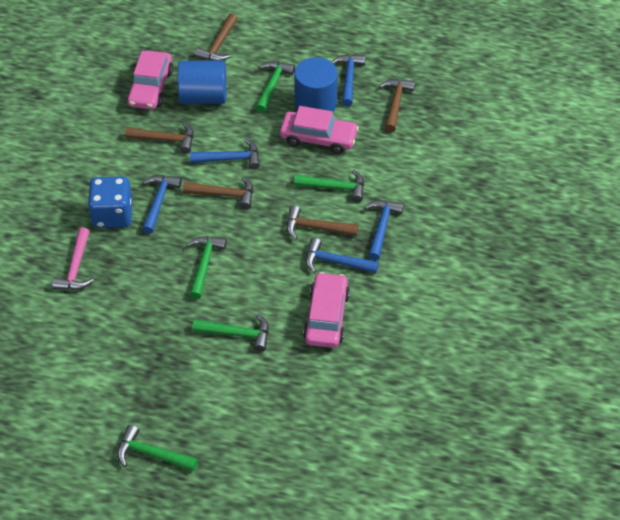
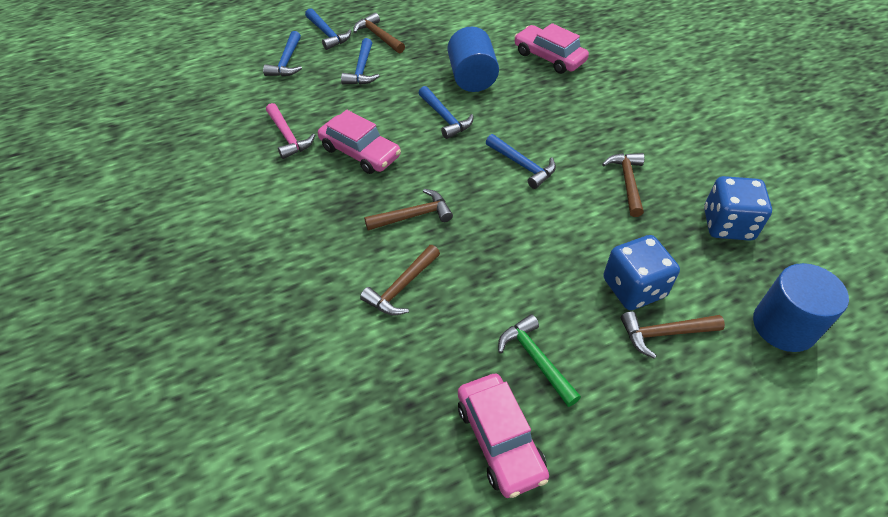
blue dice: 1 -> 2
green hammer: 5 -> 1

